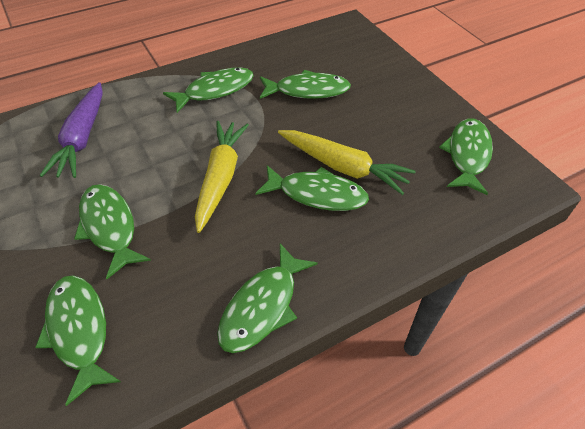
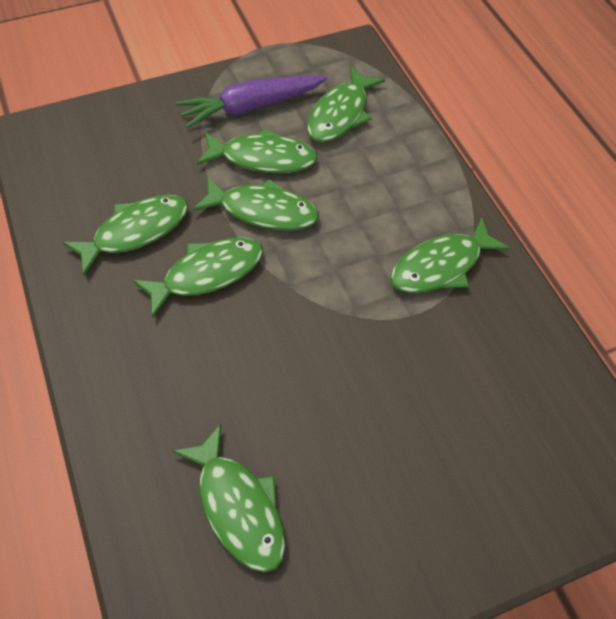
yellow carrot: 2 -> 0

